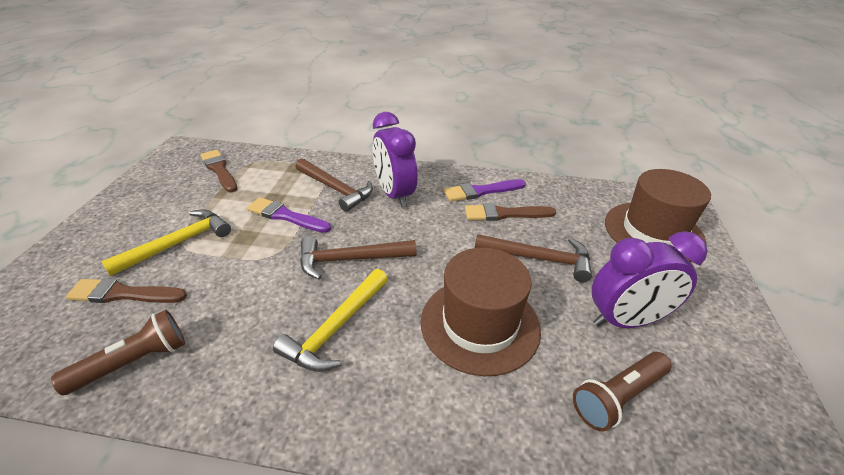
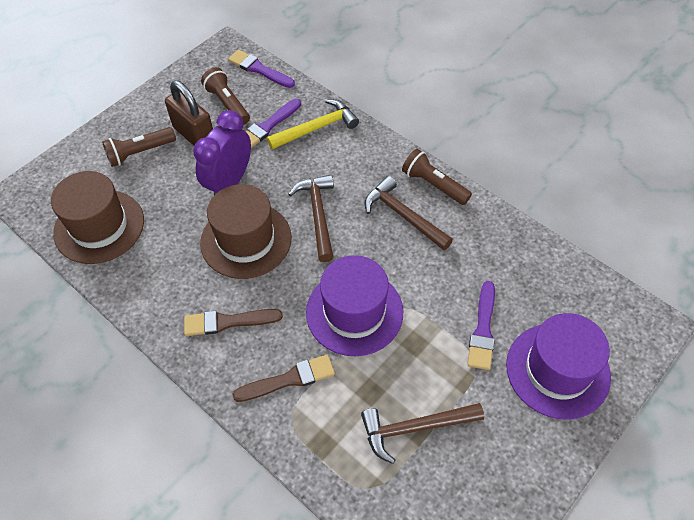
brown brush: 3 -> 2
brown flashlight: 2 -> 3
brown padlock: 0 -> 1
purple brush: 2 -> 3
purple clock: 2 -> 1
purple hat: 0 -> 2
yellow hammer: 2 -> 1

